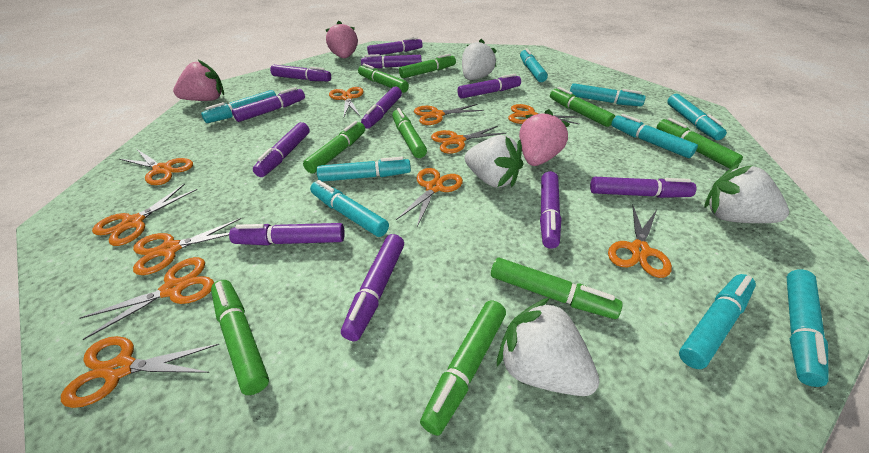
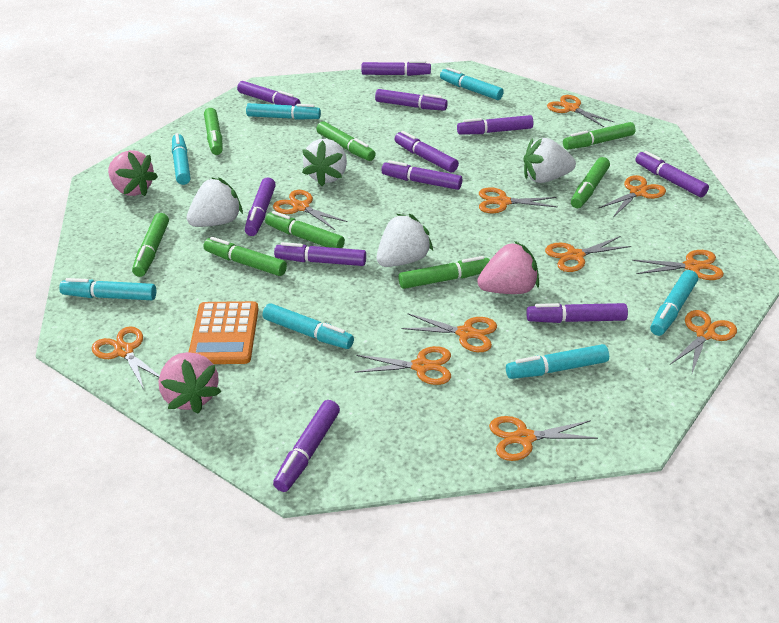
green marker: 9 -> 8
orange calculator: 0 -> 1
turquoise marker: 9 -> 7

